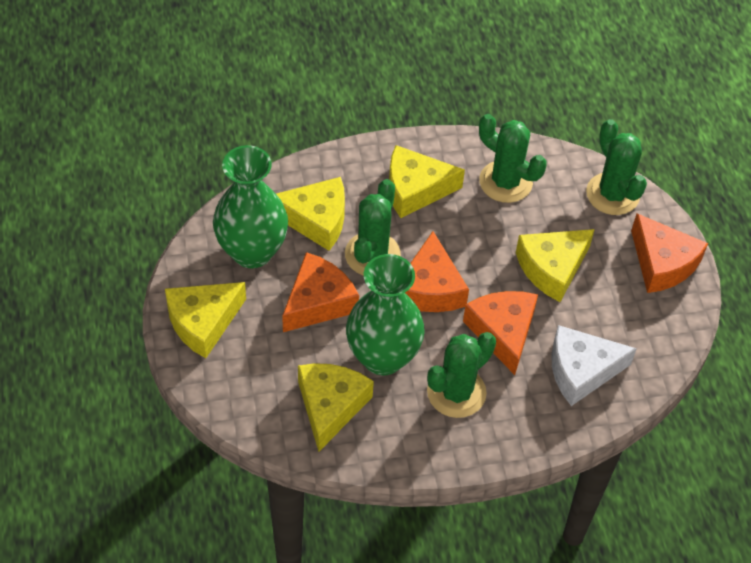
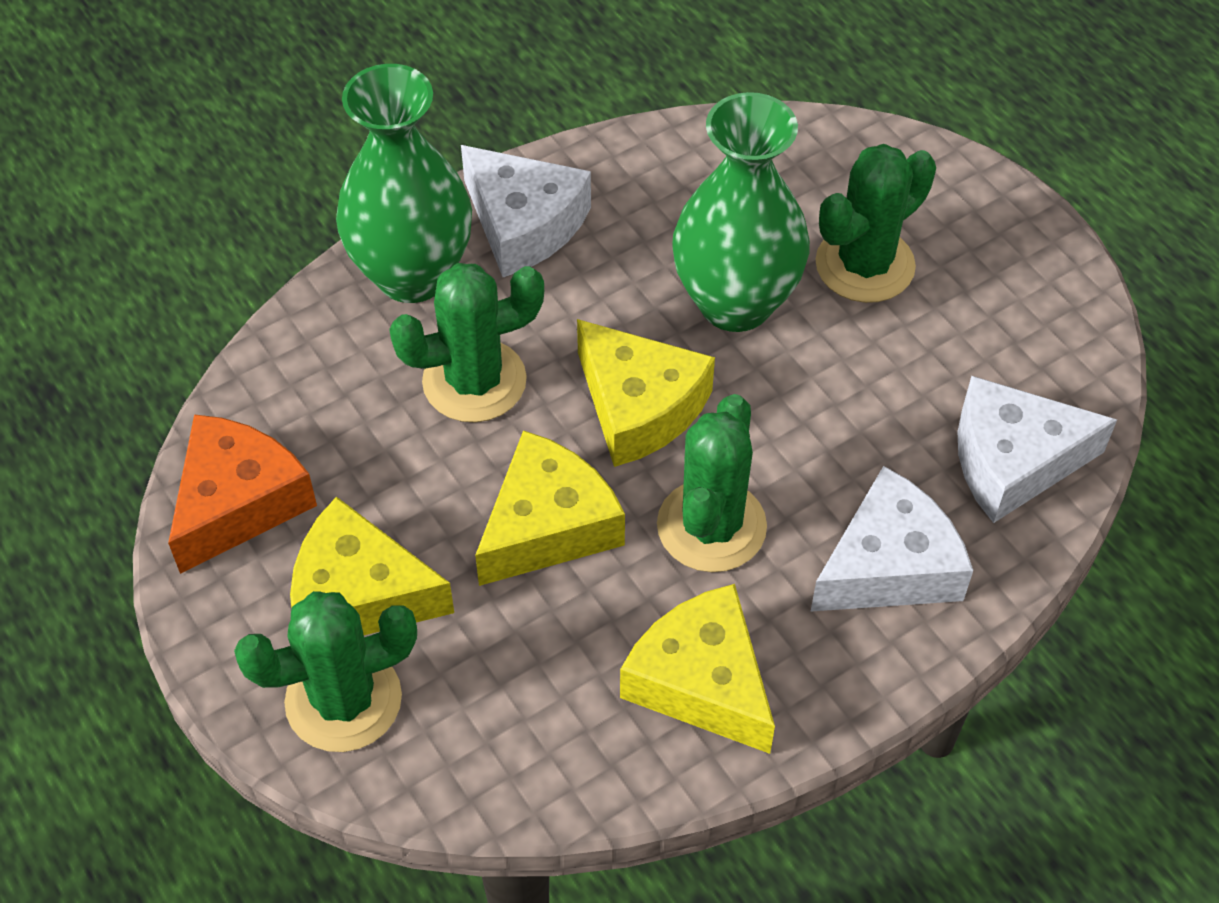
orange cheese: 4 -> 1
white cheese: 1 -> 3
yellow cheese: 5 -> 4

